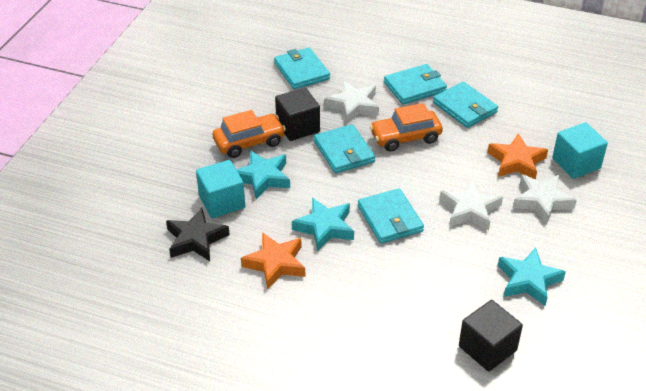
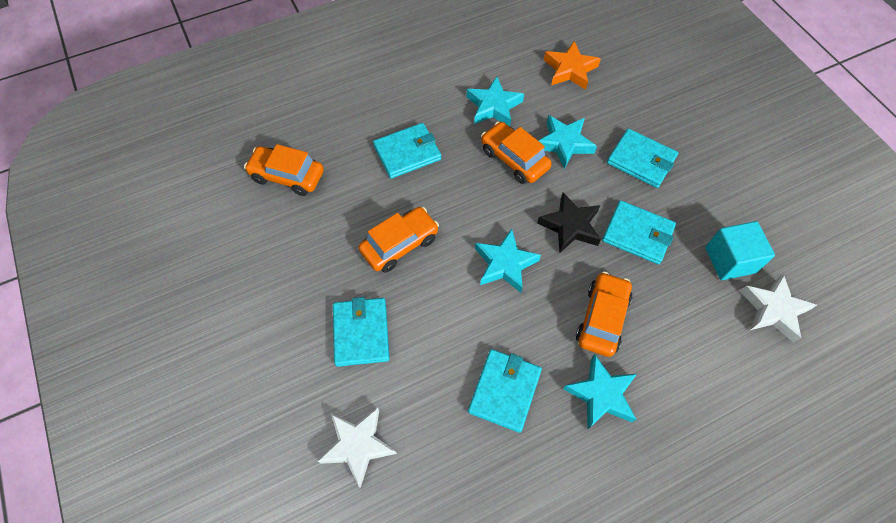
black cube: 2 -> 0
orange car: 2 -> 4
orange star: 2 -> 1
turquoise cube: 2 -> 1
turquoise star: 3 -> 4
white star: 3 -> 2

